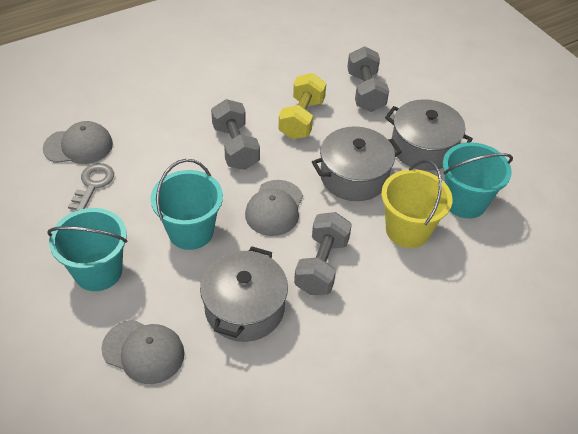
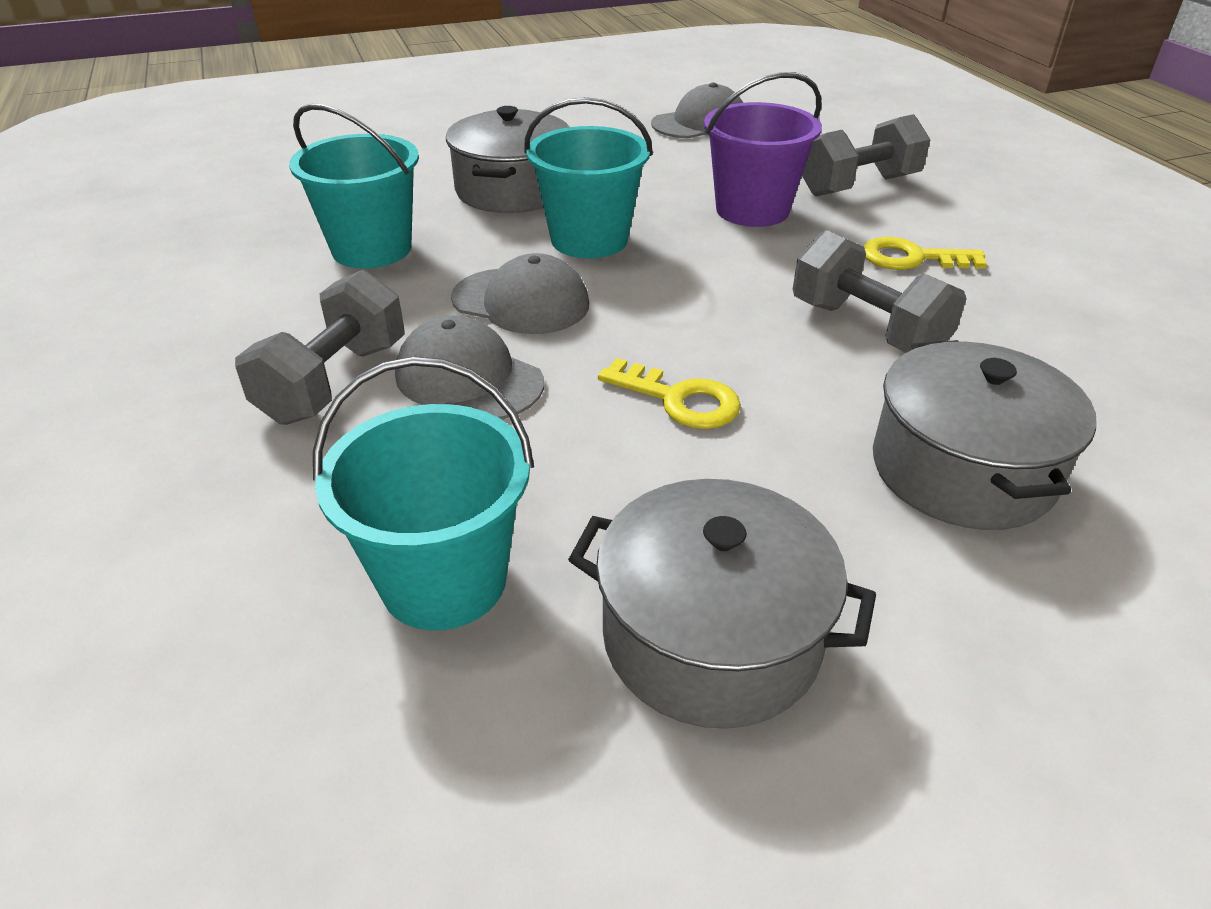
grey key: 1 -> 0
purple bucket: 0 -> 1
yellow bucket: 1 -> 0
yellow dumbbell: 1 -> 0
yellow key: 0 -> 2

